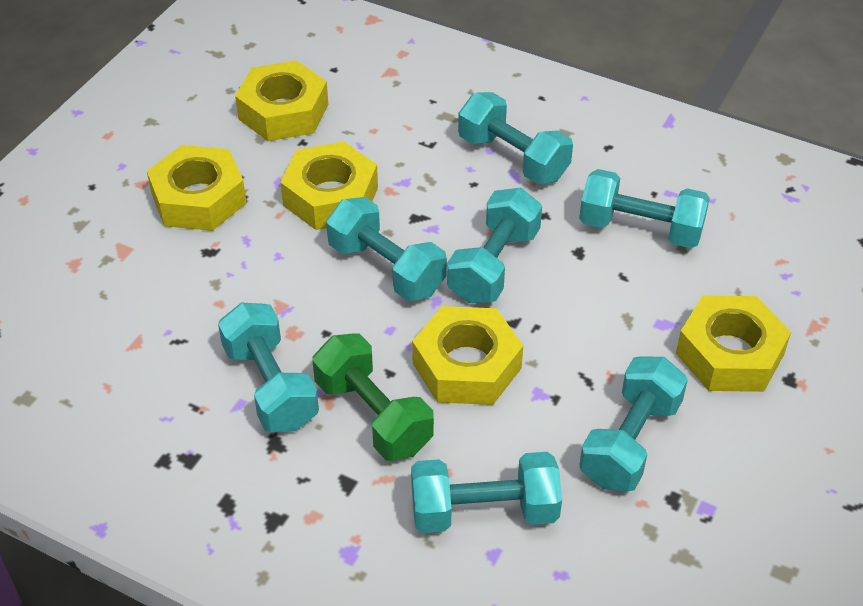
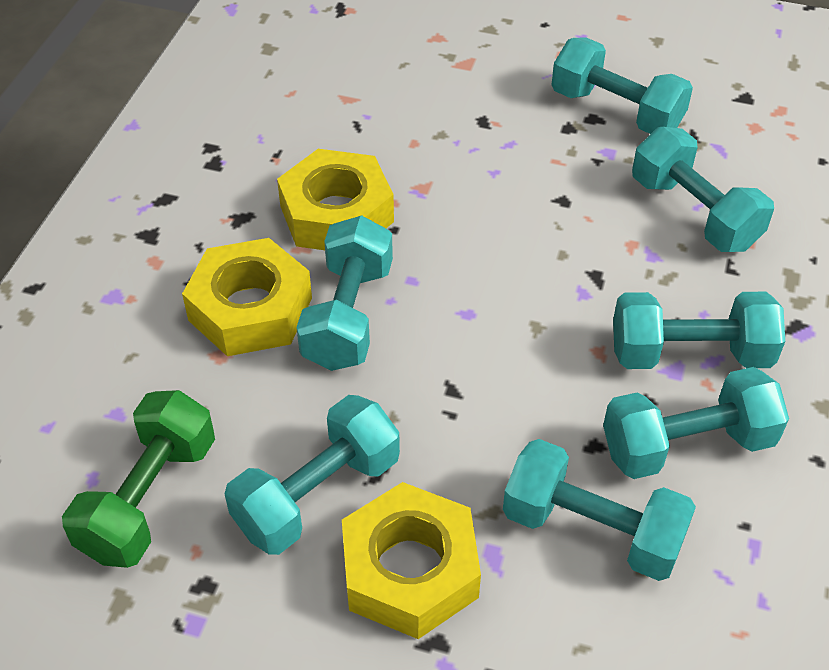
yellow nut: 5 -> 3

